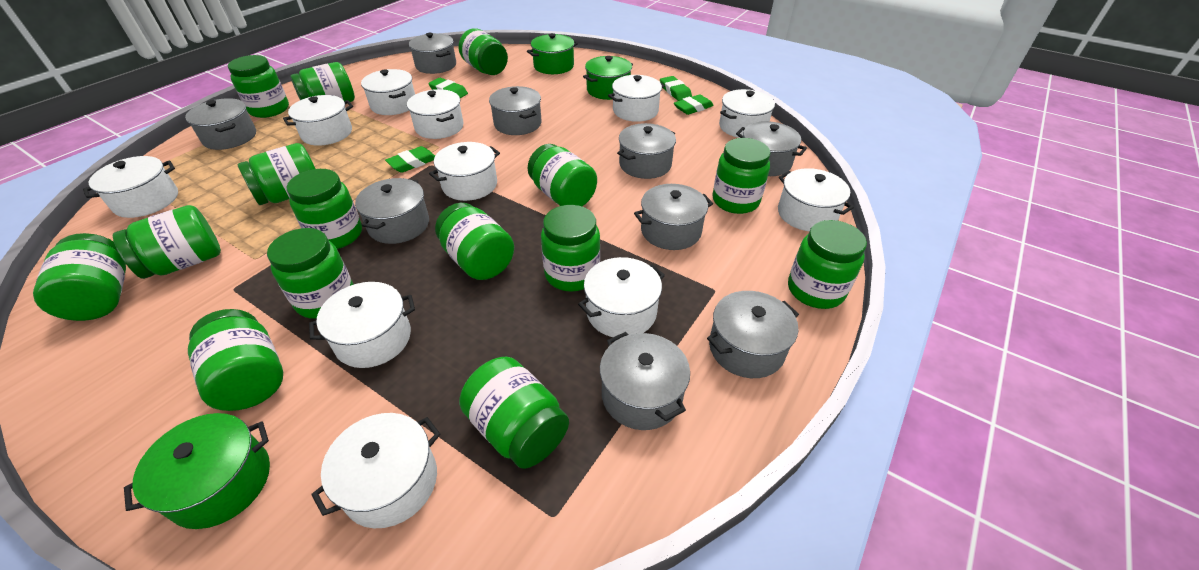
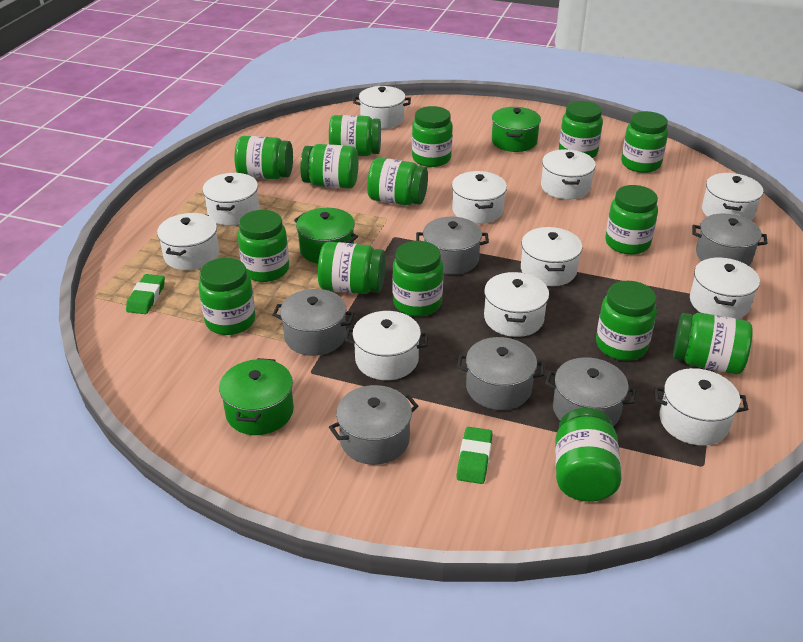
green eraser: 4 -> 2
grey pot: 9 -> 6

